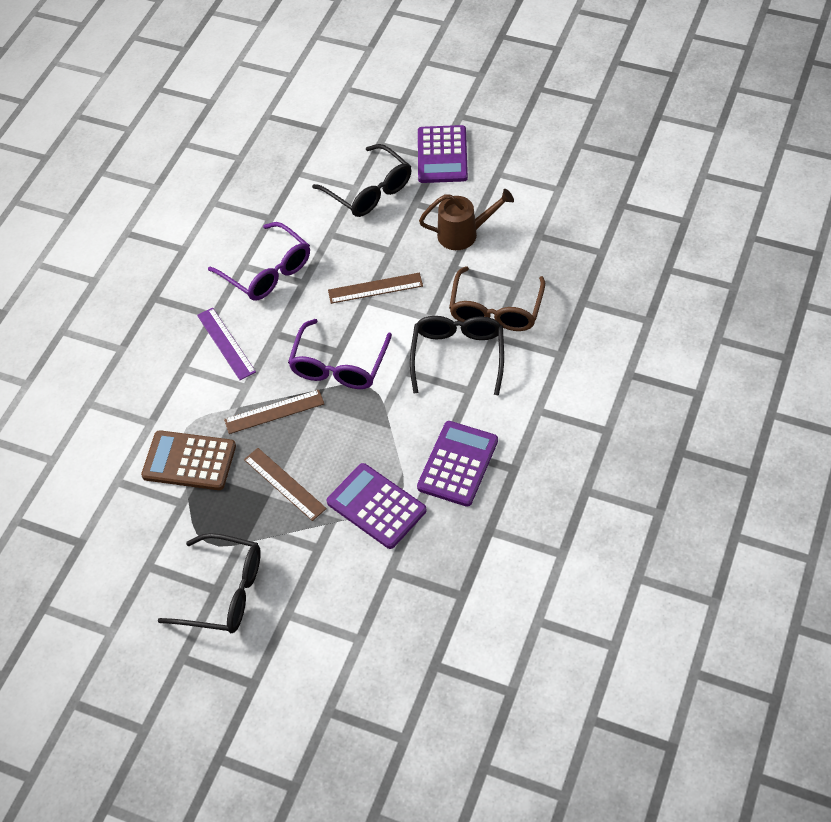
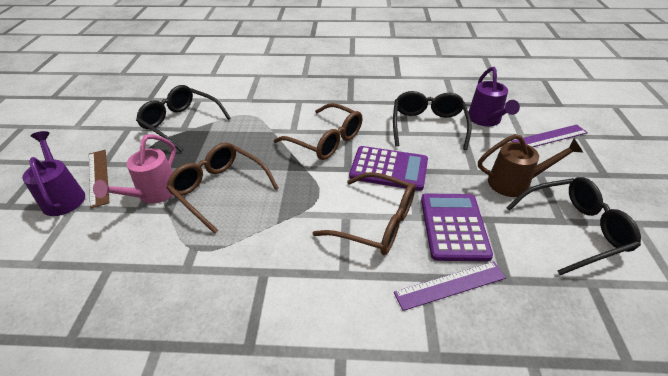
brown calculator: 1 -> 0
brown glasses: 1 -> 3
brown ruler: 3 -> 1
pink watering can: 0 -> 1
purple calculator: 3 -> 2
purple glasses: 2 -> 0
purple ruler: 1 -> 2
purple watering can: 0 -> 2

